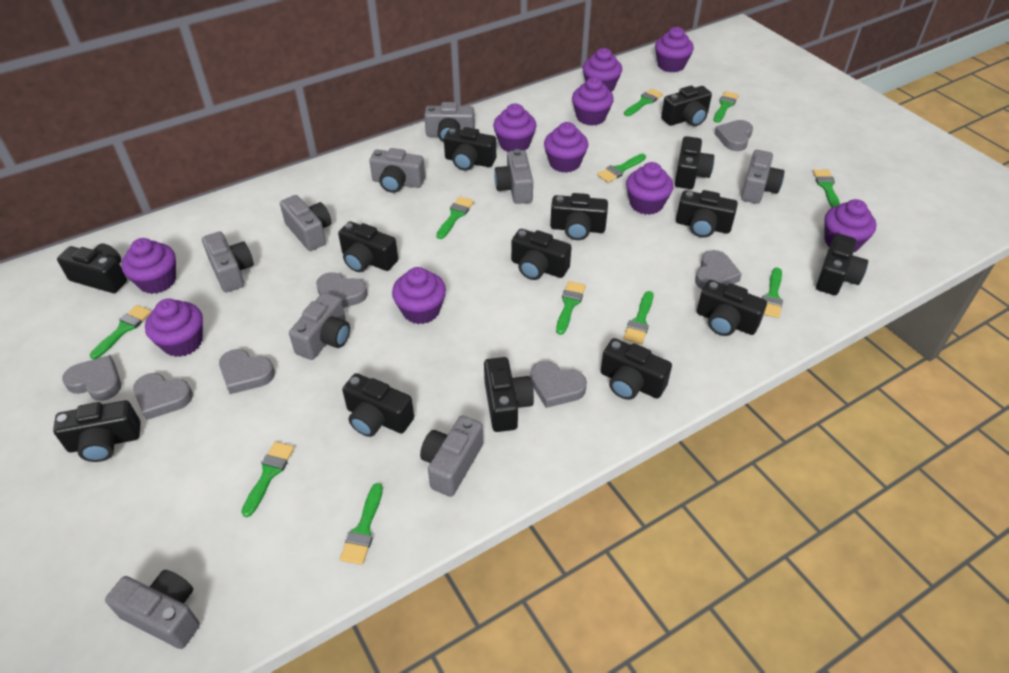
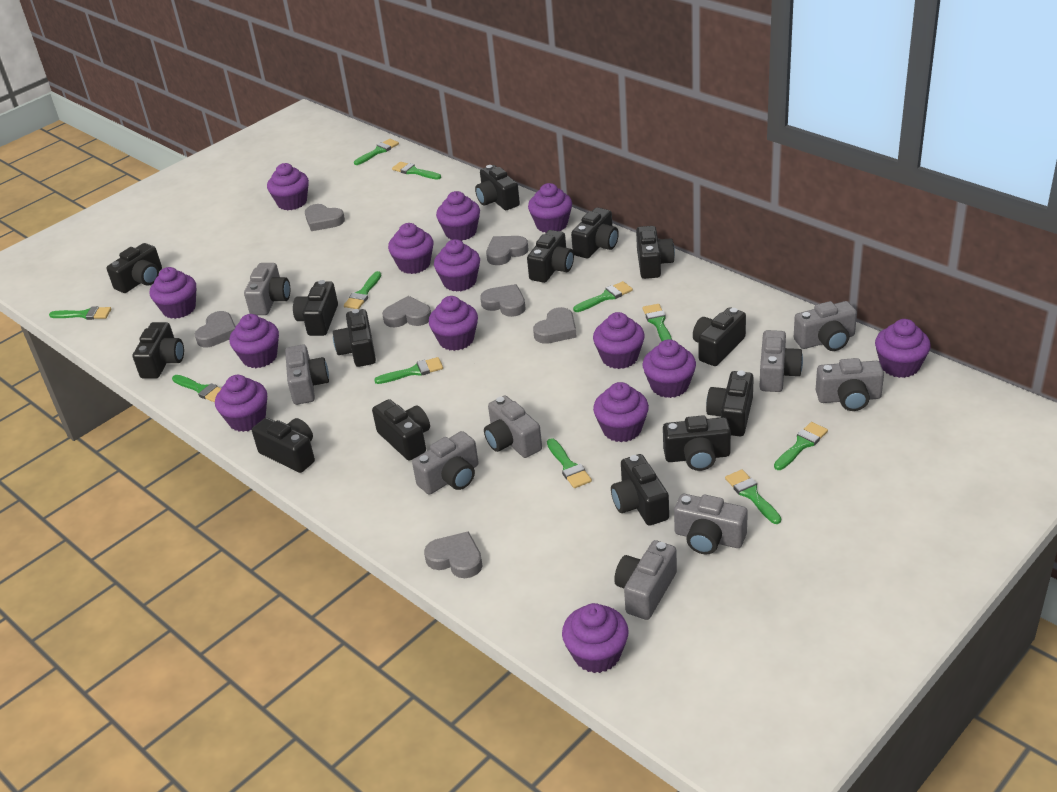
purple cupcake: 10 -> 14

